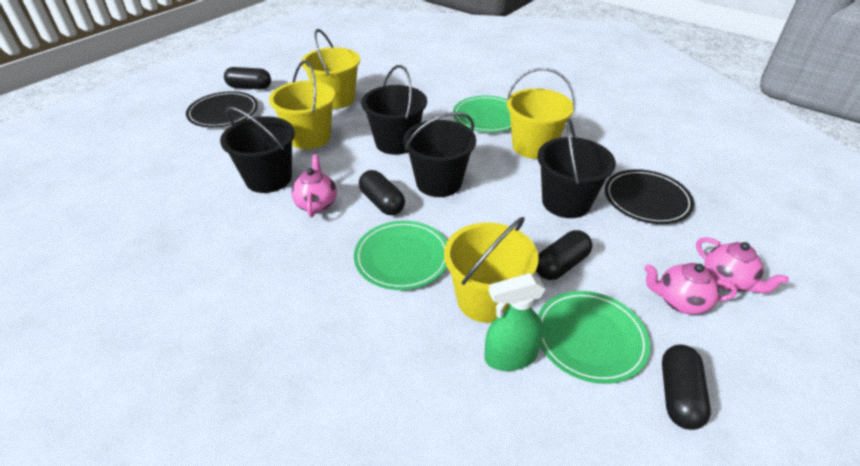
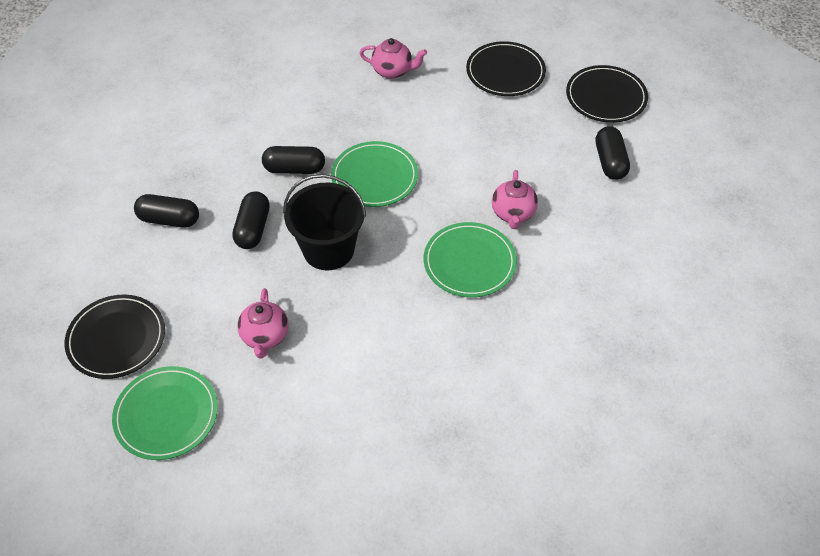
black bucket: 4 -> 1
black plate: 2 -> 3
green spray bottle: 1 -> 0
yellow bucket: 4 -> 0

